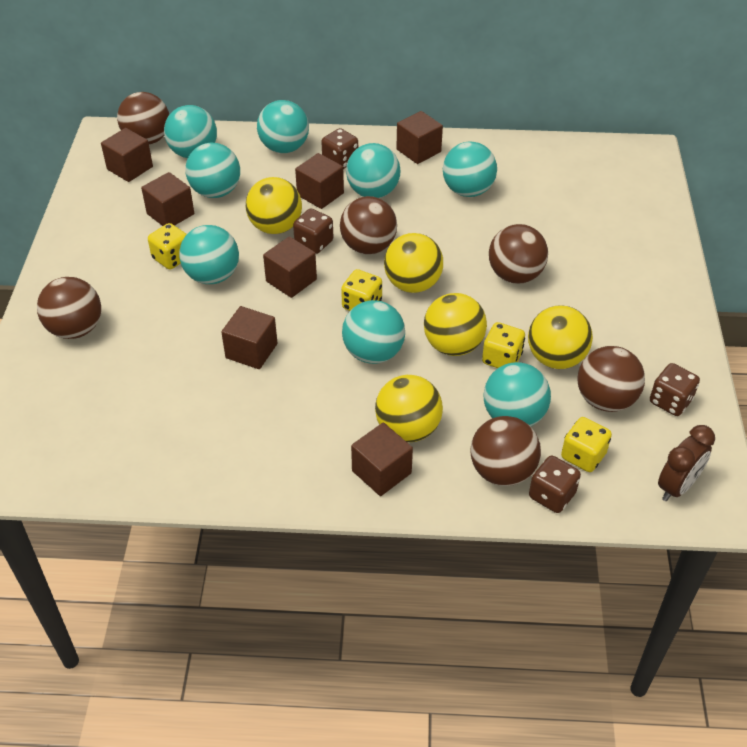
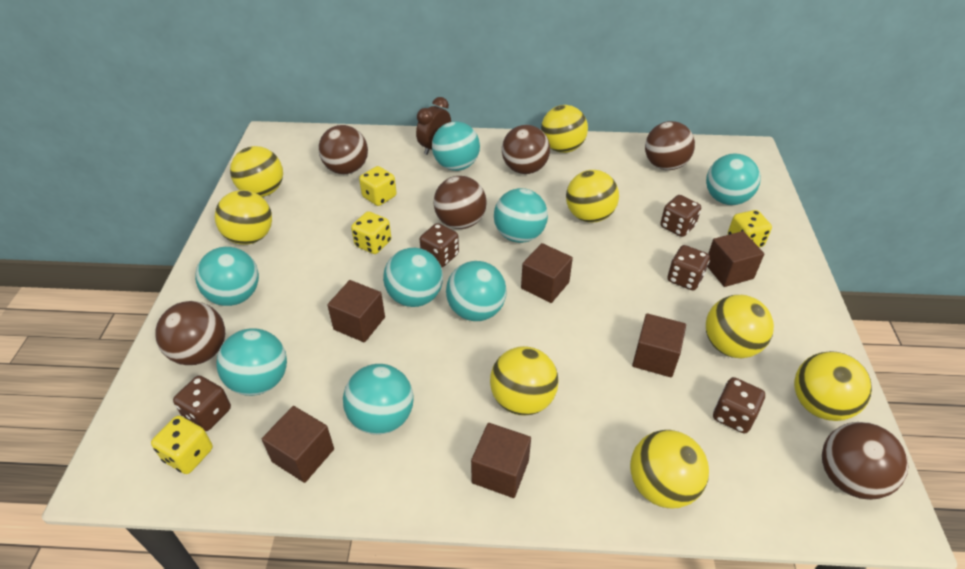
brown cube: 7 -> 6
brown dice: 4 -> 5
yellow ball: 5 -> 8

